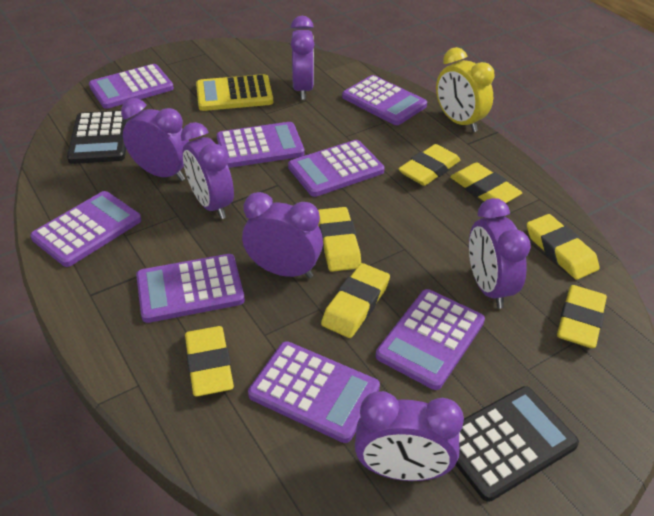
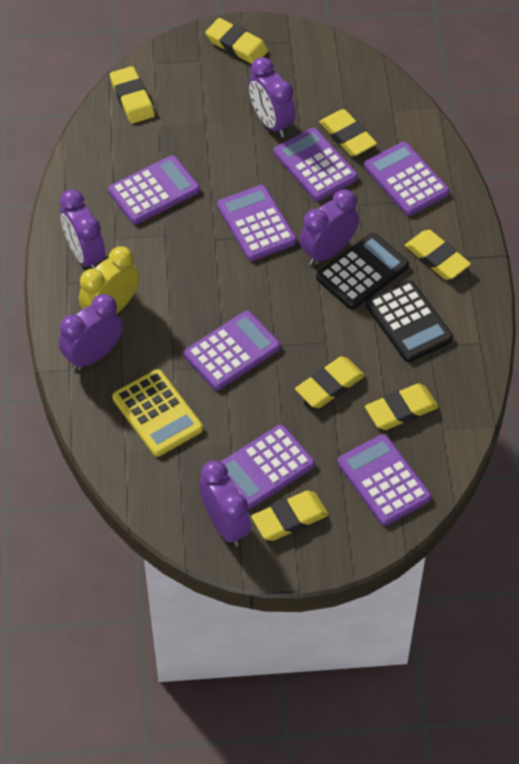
purple calculator: 8 -> 7
purple clock: 6 -> 5

